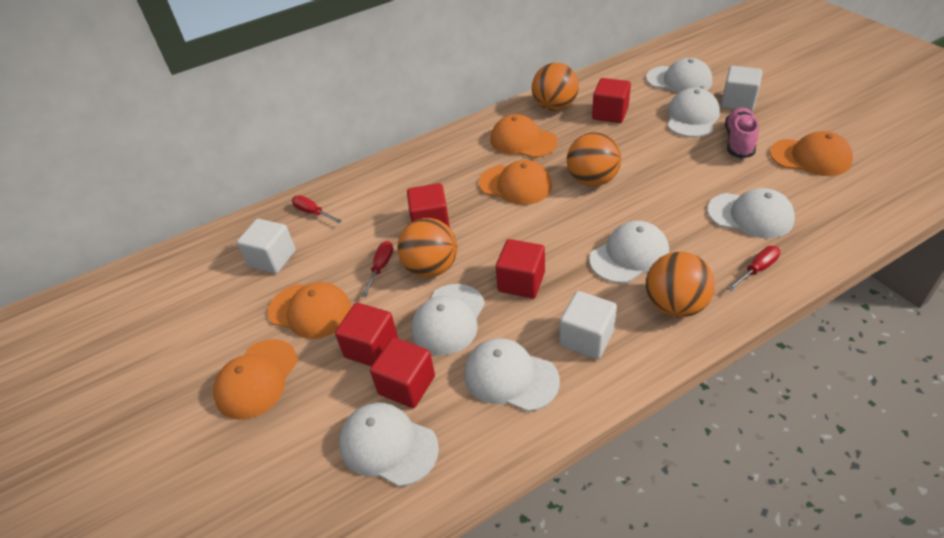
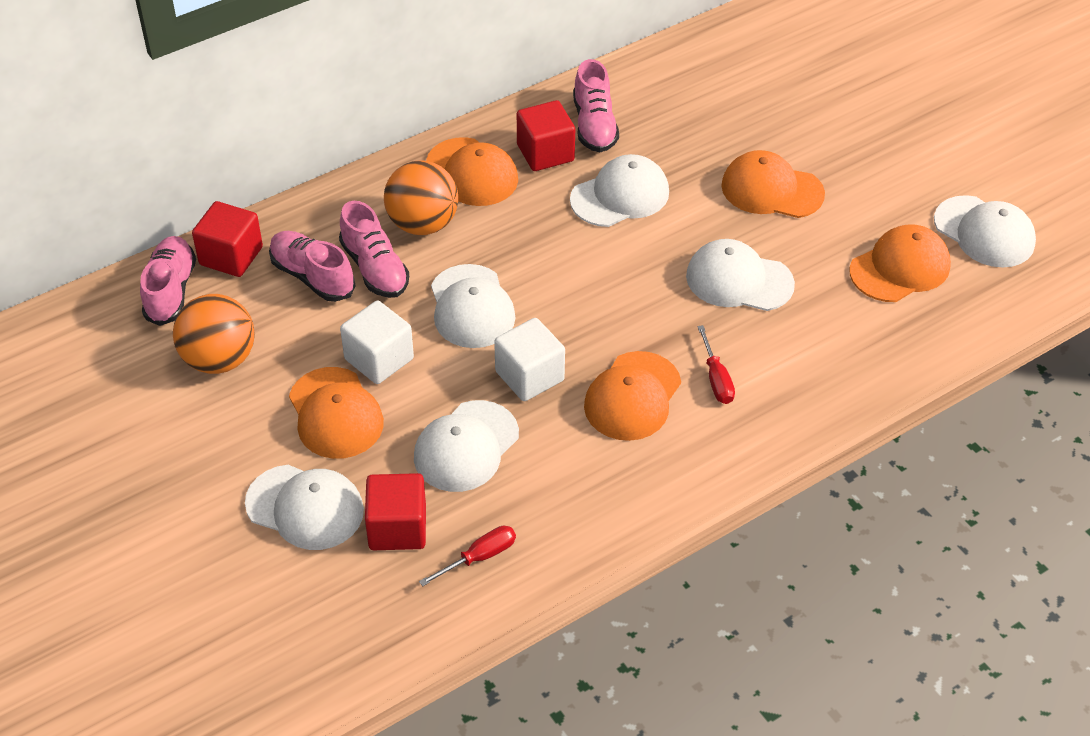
orange ball: 4 -> 2
pink shoe: 1 -> 4
red cube: 5 -> 3
red screwdriver: 3 -> 2
white cap: 7 -> 6
white cube: 3 -> 2

